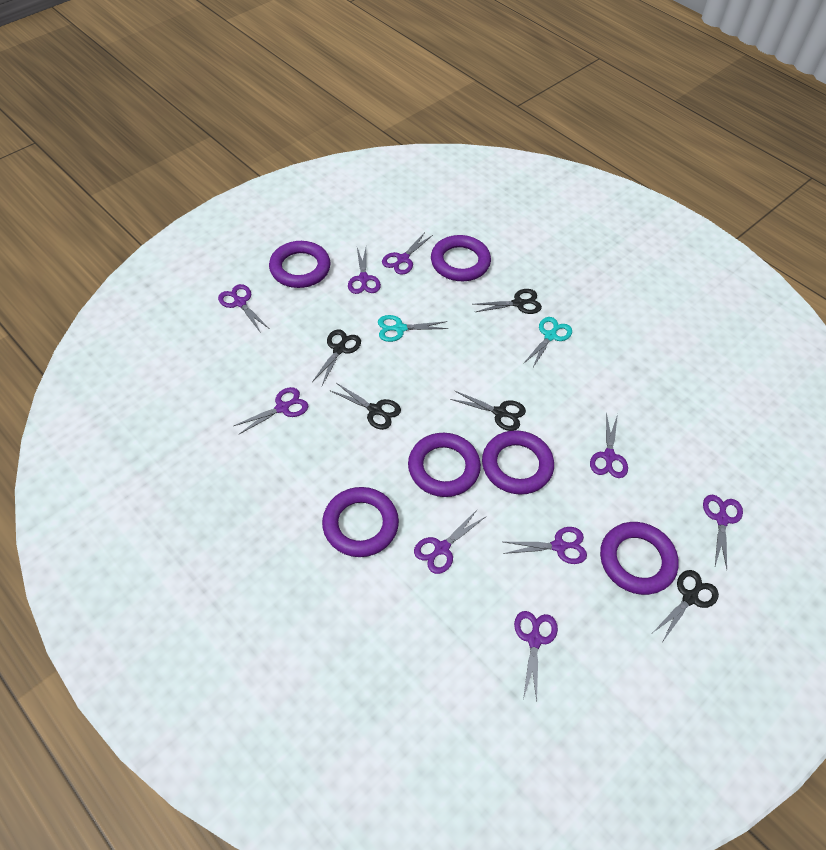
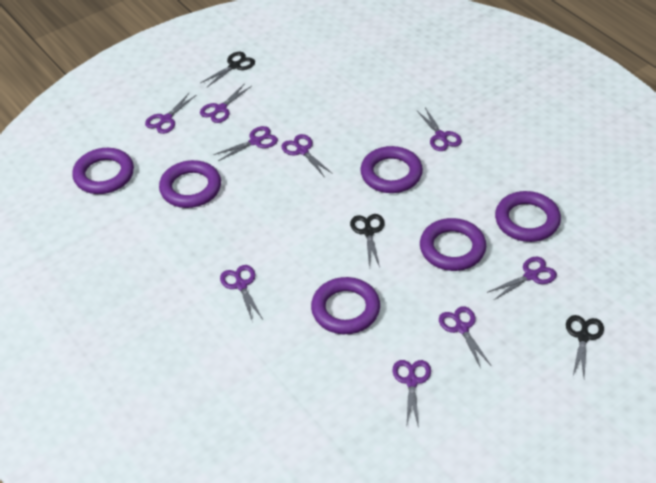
black scissors: 5 -> 3
turquoise scissors: 2 -> 0

